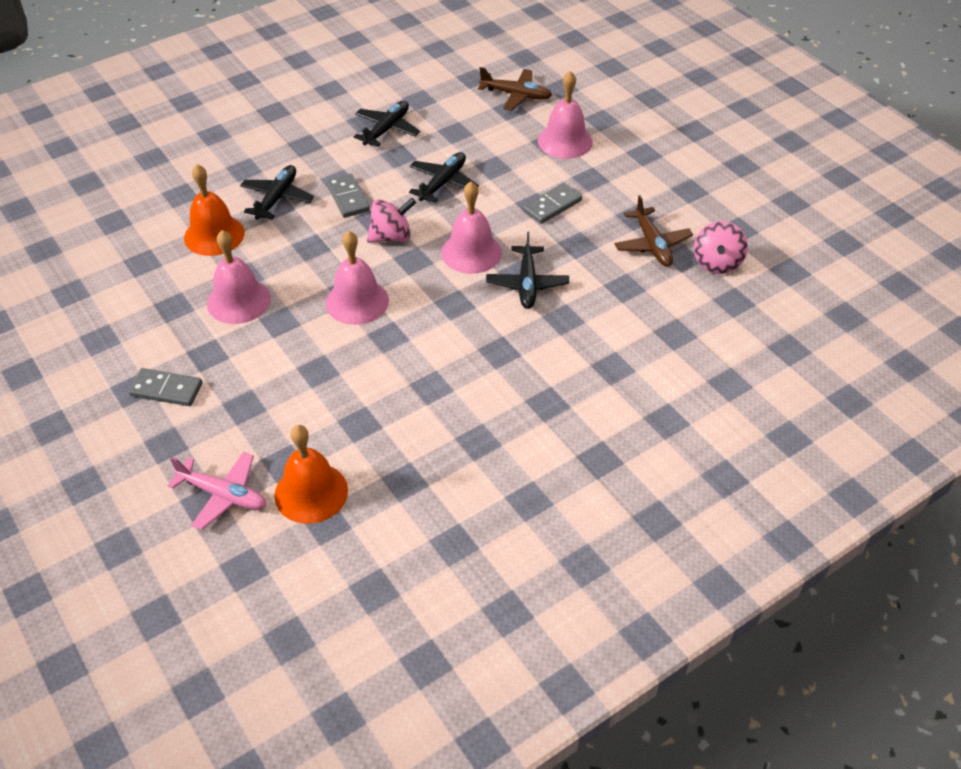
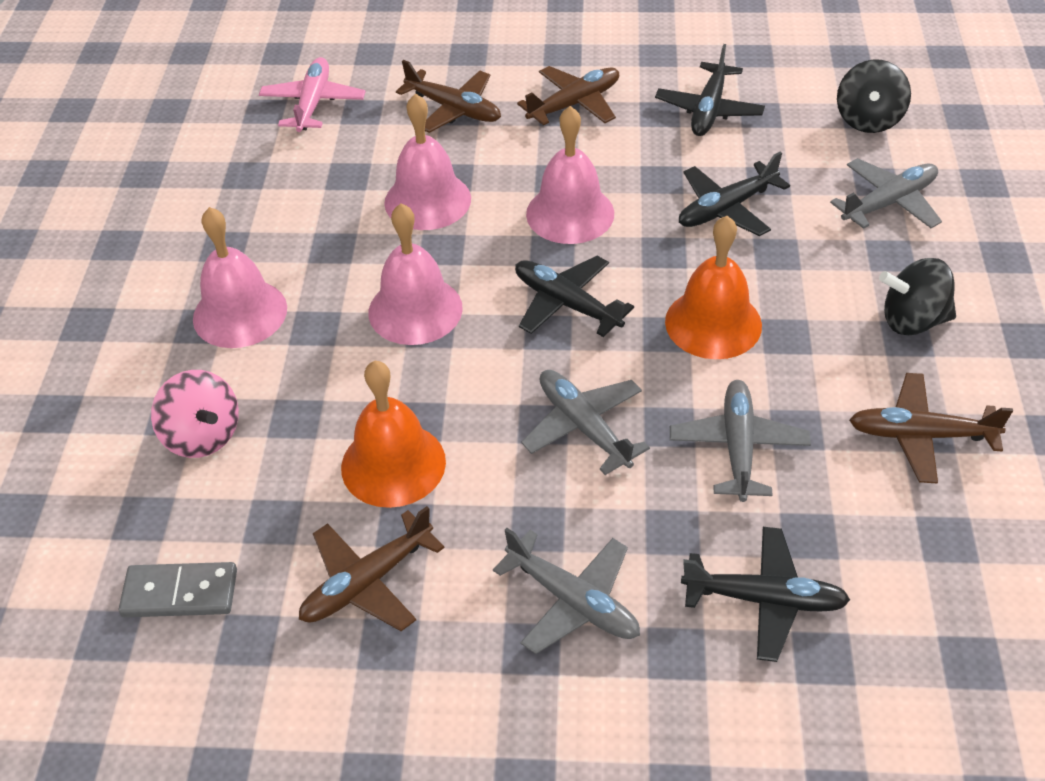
black spinning top: 0 -> 2
brown plane: 2 -> 4
grey domino: 3 -> 1
grey plane: 0 -> 4
pink spinning top: 2 -> 1

